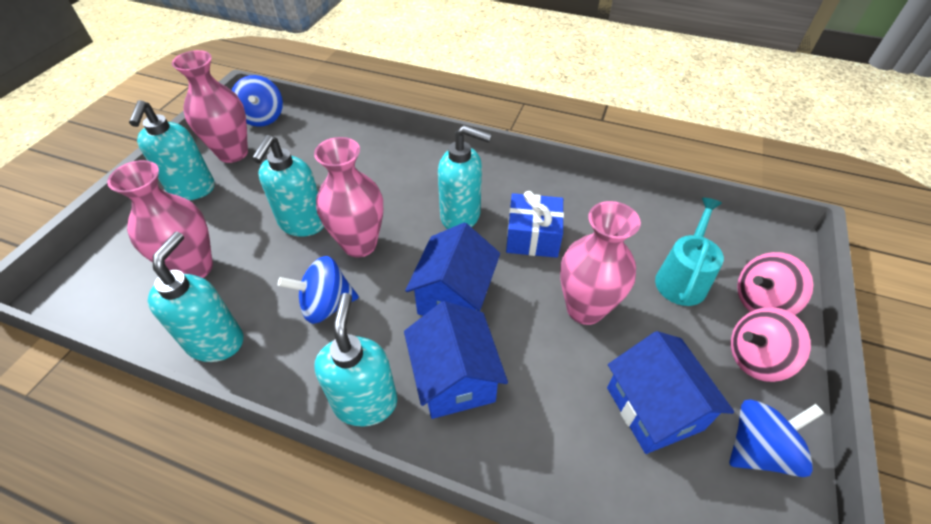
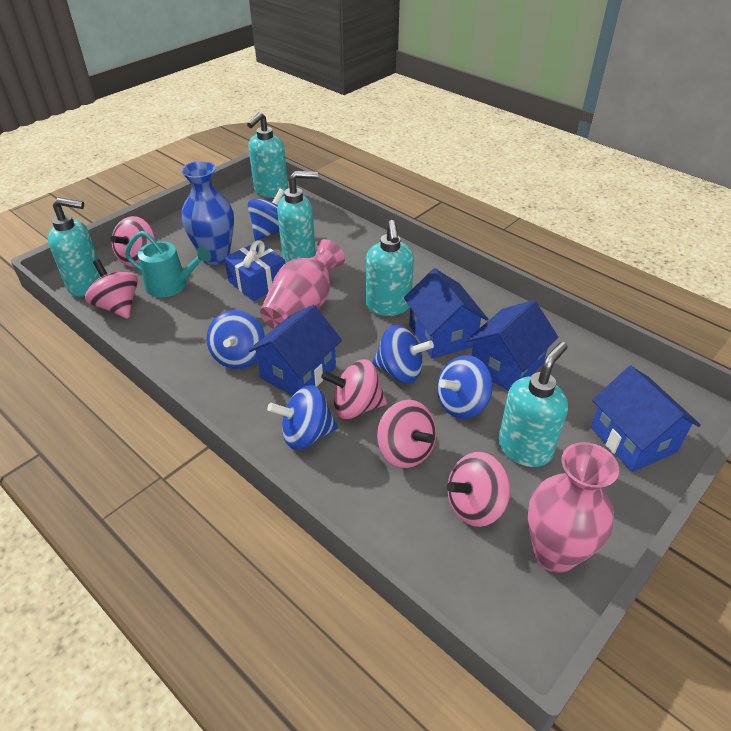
blue house: 3 -> 4
blue spinning top: 3 -> 5
blue vase: 0 -> 1
pink spinning top: 2 -> 5
pink vase: 4 -> 2

